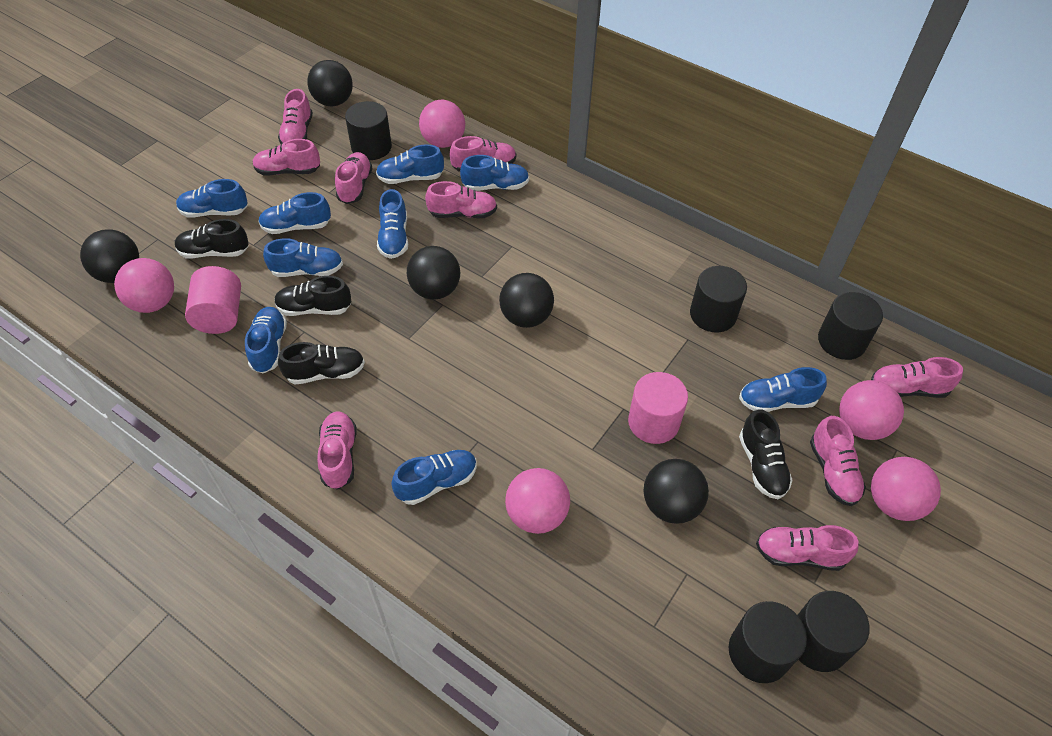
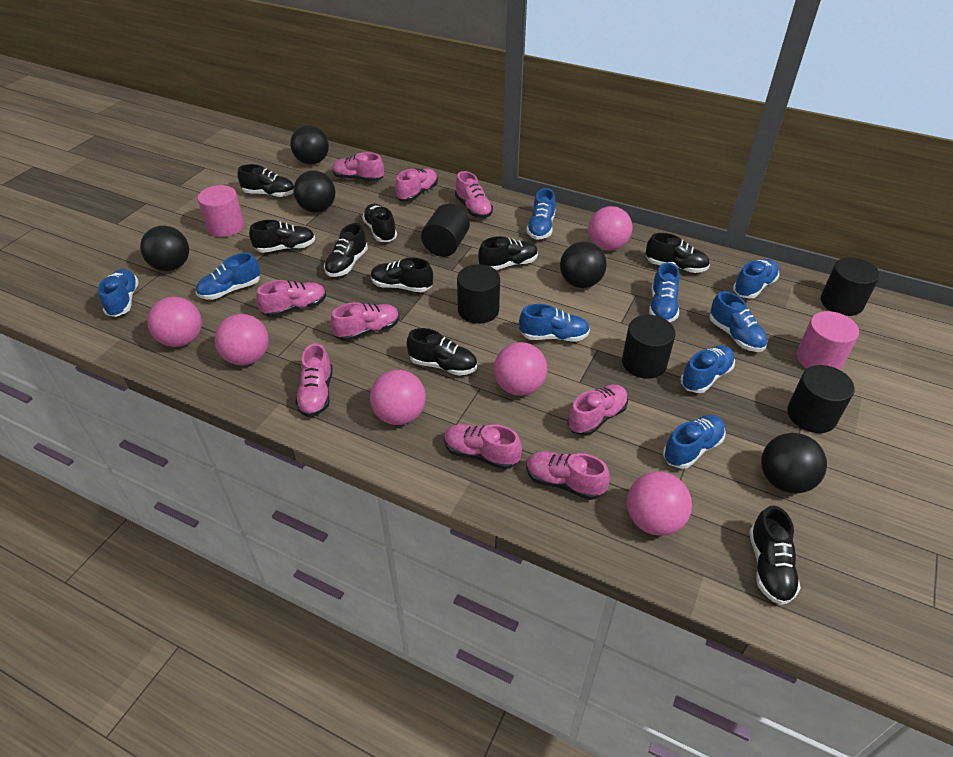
black shoe: 4 -> 9
pink ball: 5 -> 6

